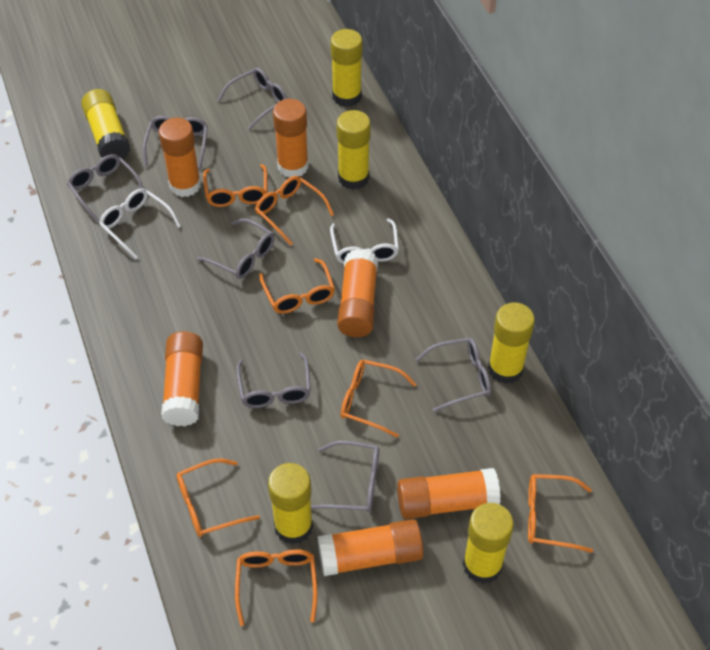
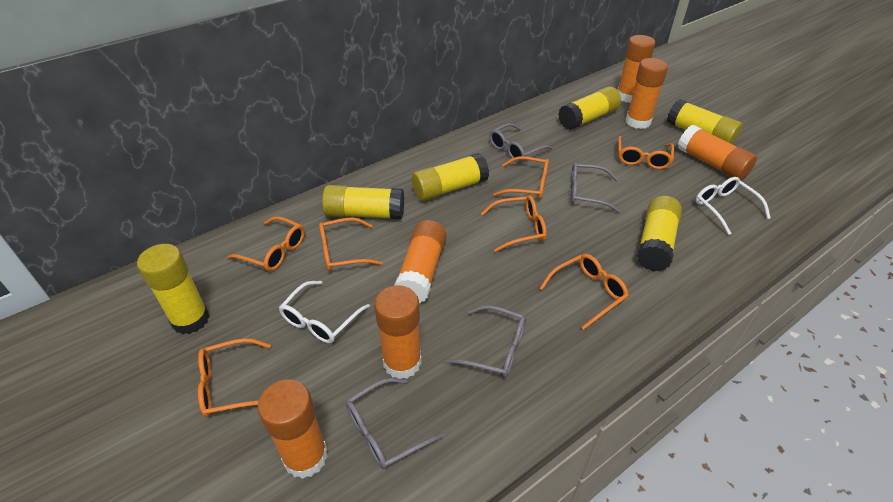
grey glasses: 7 -> 4

